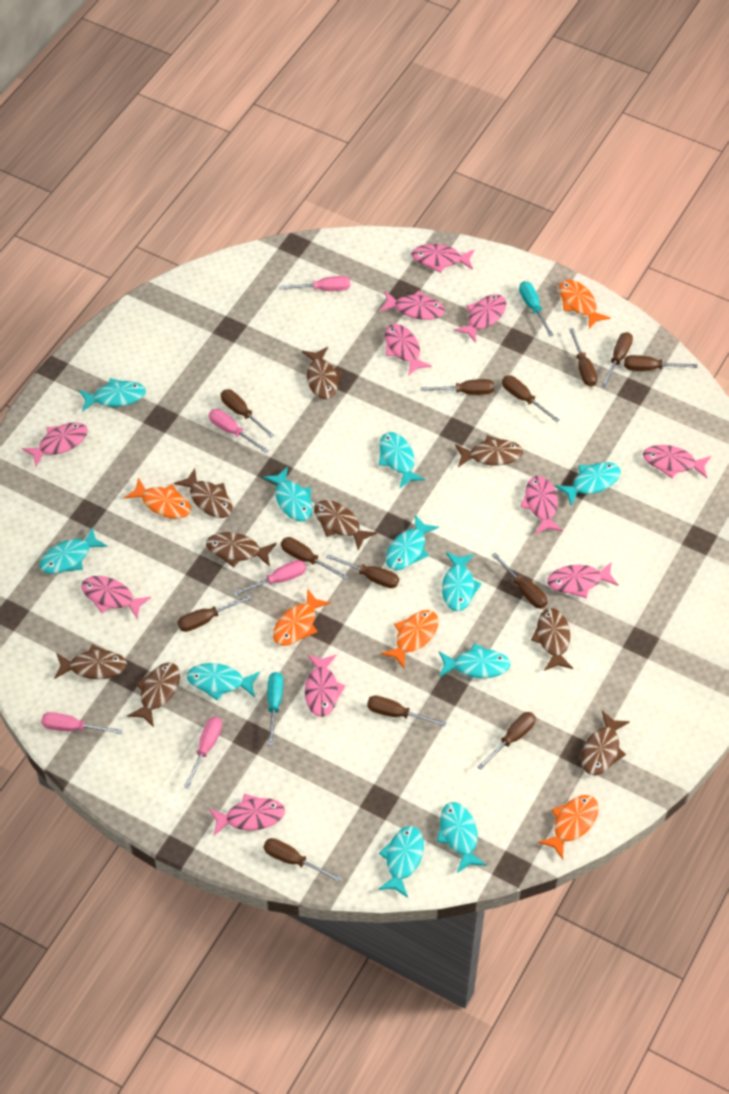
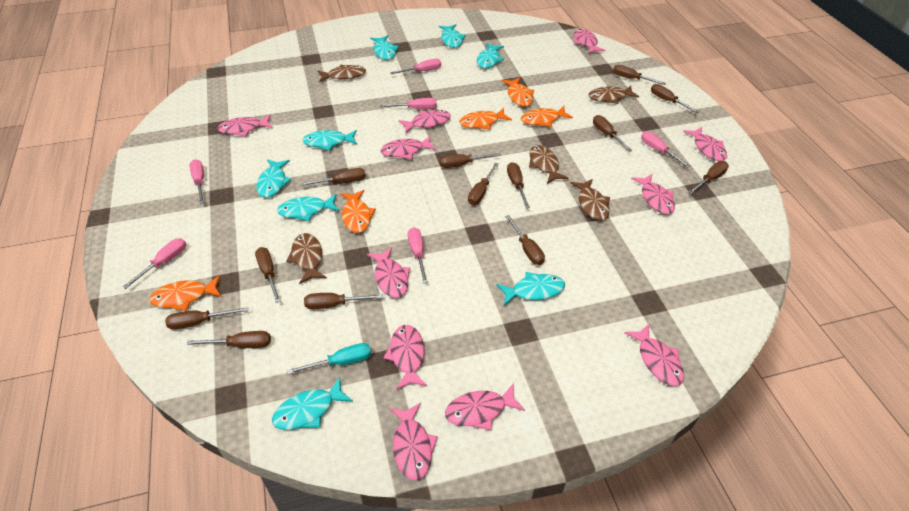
brown fish: 9 -> 5
pink screwdriver: 5 -> 6
turquoise fish: 11 -> 8
turquoise screwdriver: 2 -> 1

